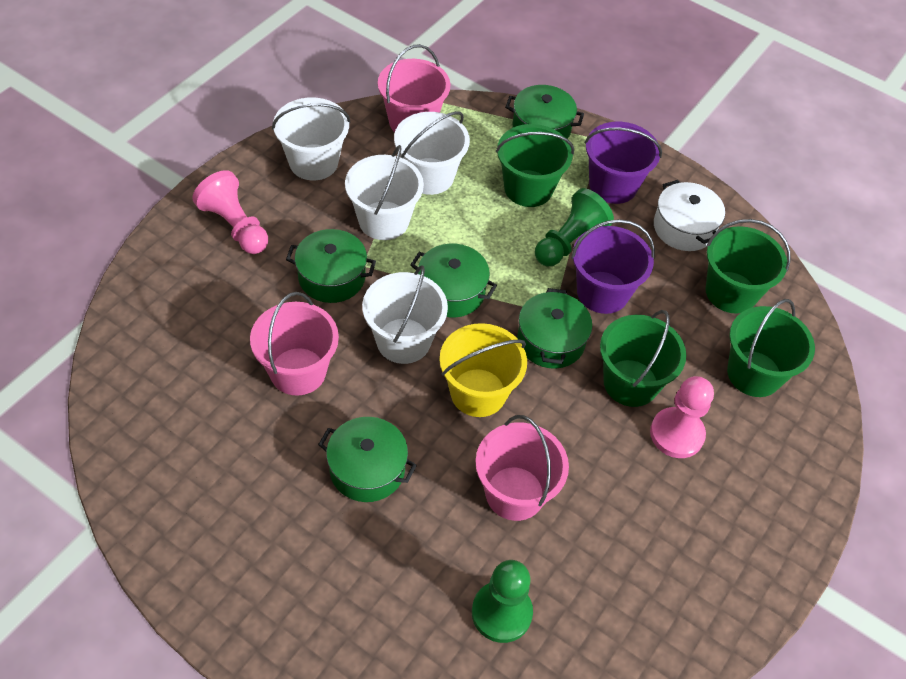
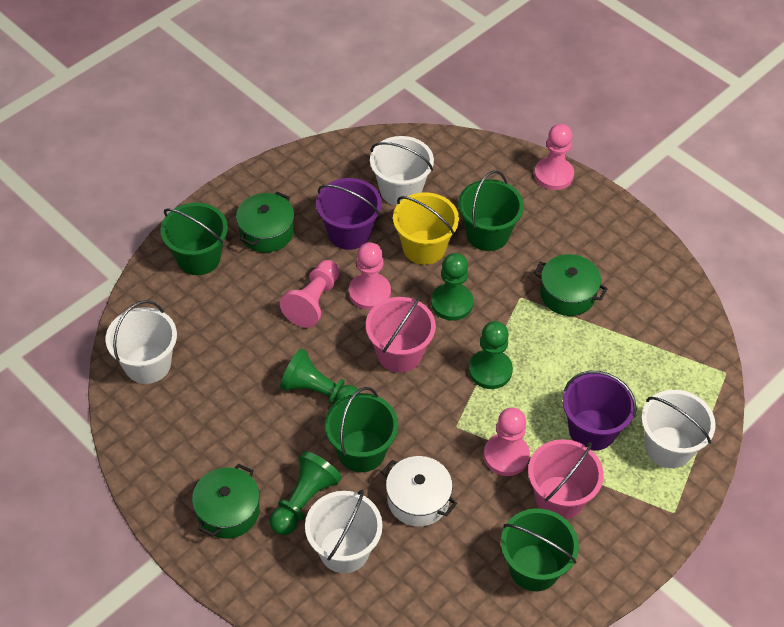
green pawn: 2 -> 4
green pot: 5 -> 3
pink bucket: 3 -> 2
pink pawn: 2 -> 4

